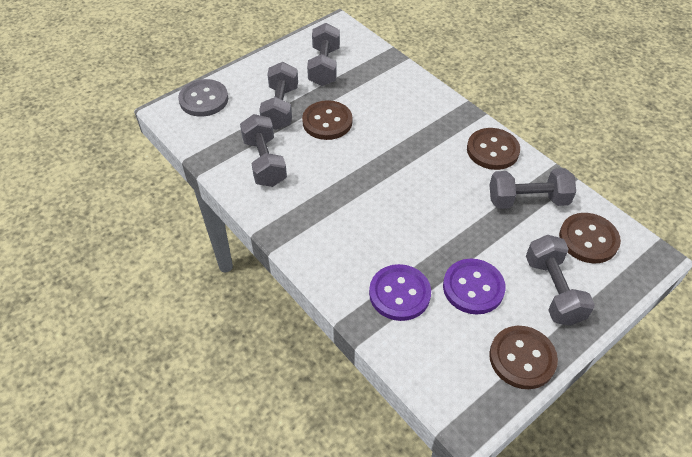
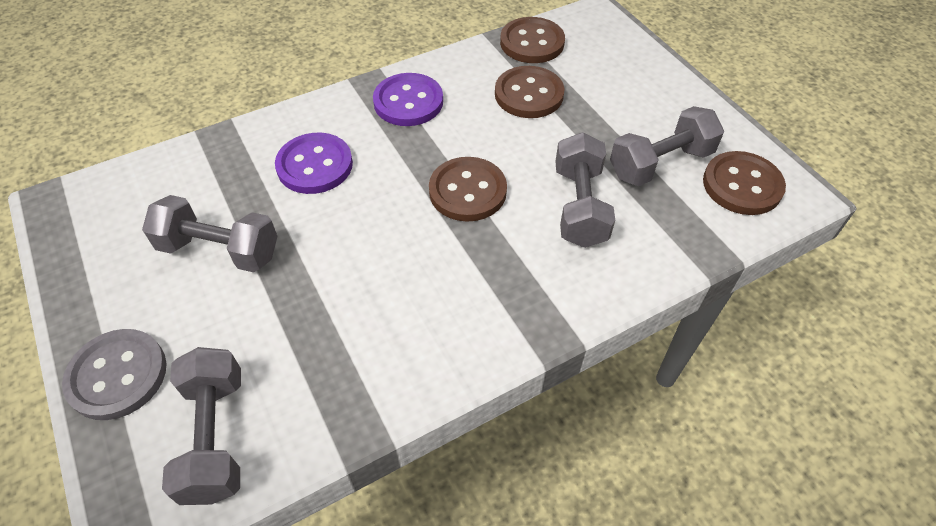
grey dumbbell: 5 -> 4

